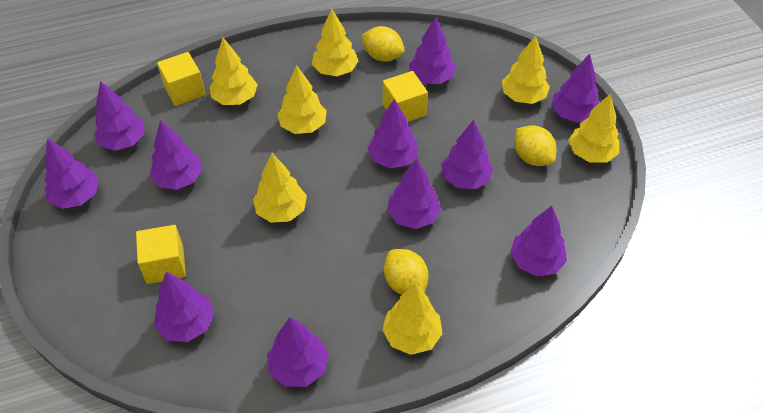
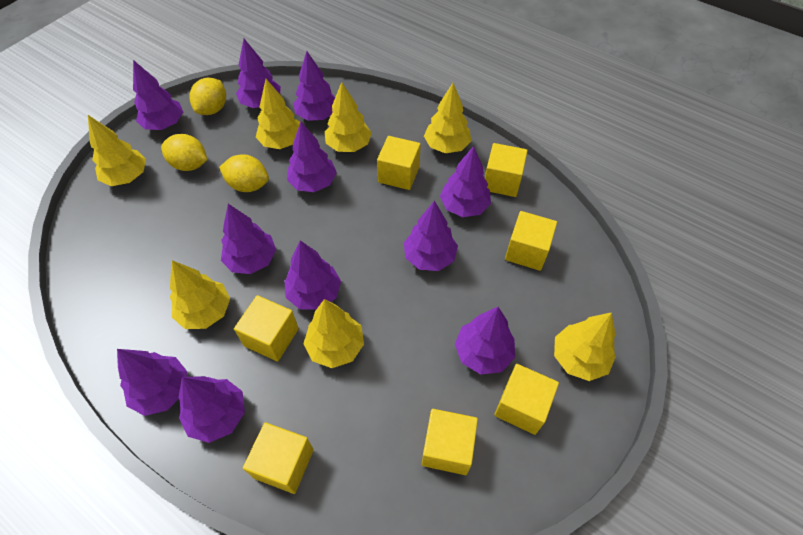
yellow cube: 3 -> 7

